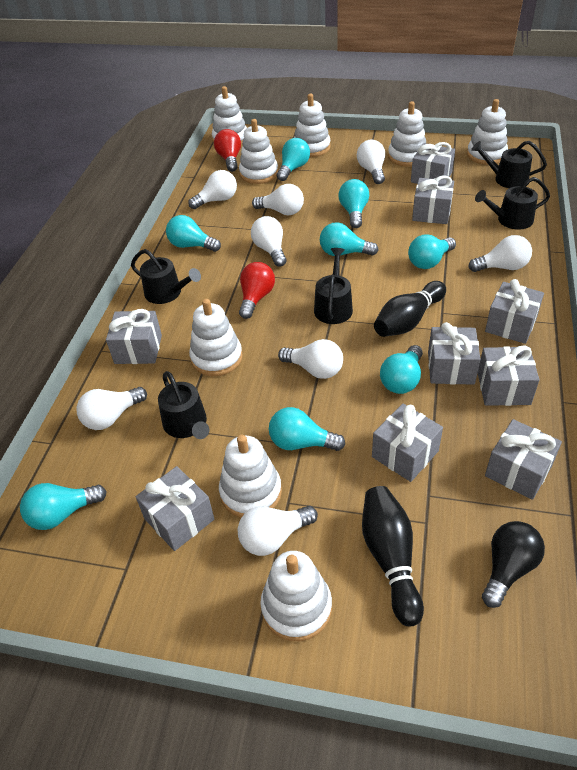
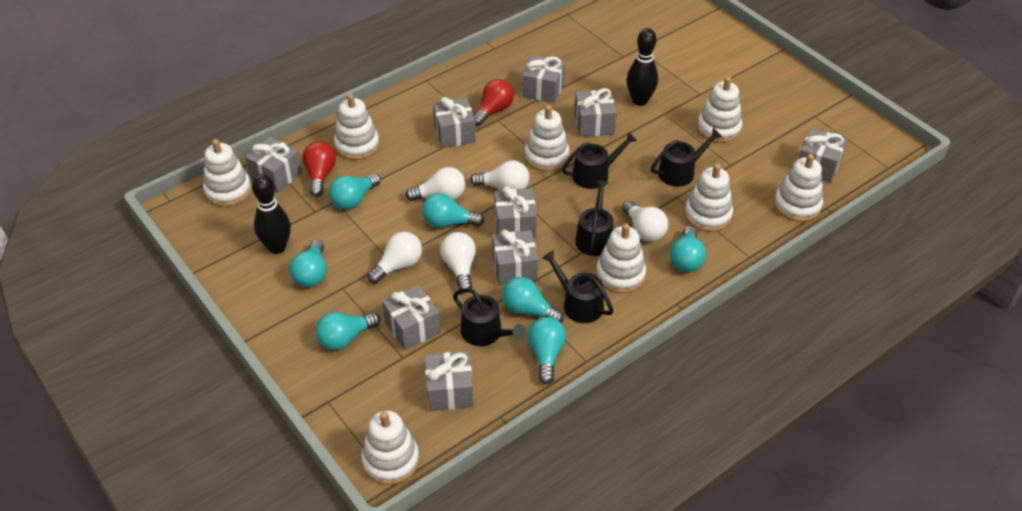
black light bulb: 1 -> 0
turquoise light bulb: 8 -> 7
white light bulb: 8 -> 5

